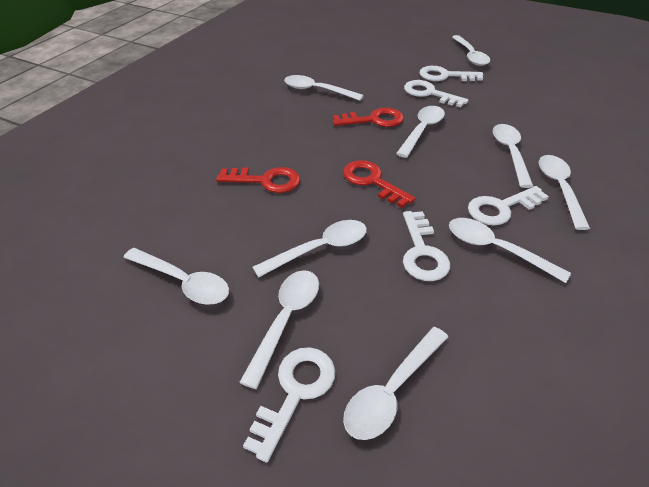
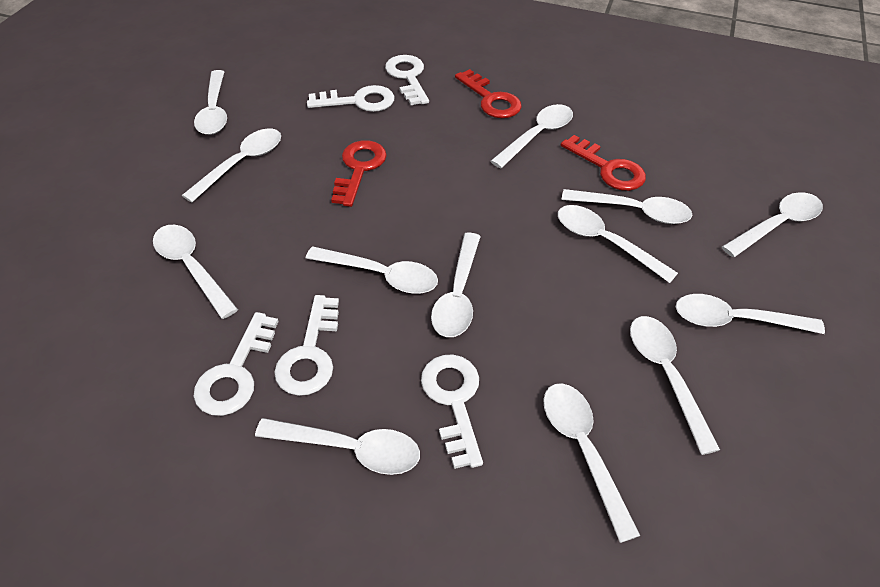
white spoon: 10 -> 13

